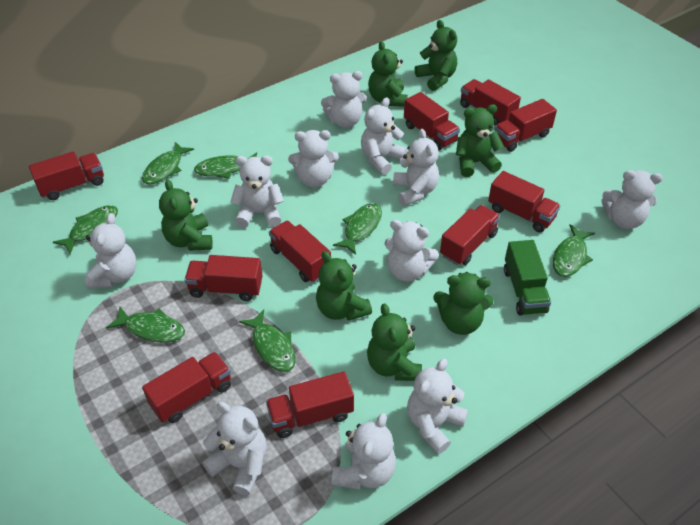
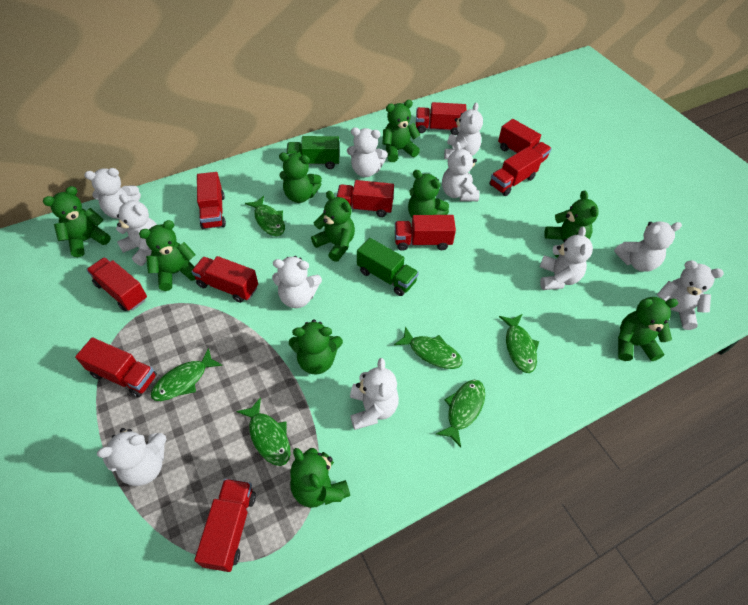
green fish: 7 -> 6
green teddy bear: 7 -> 10
green truck: 1 -> 2

